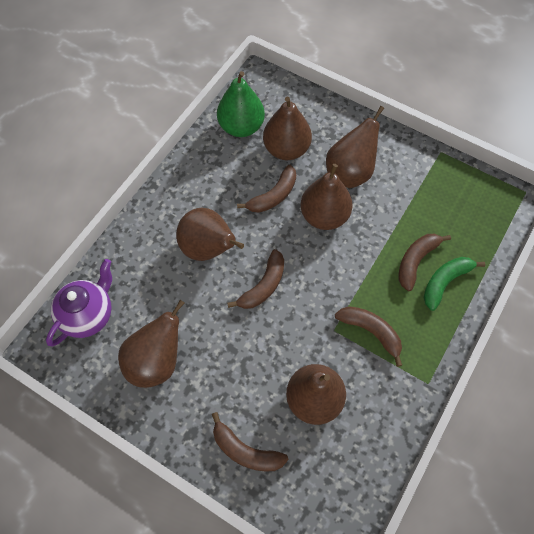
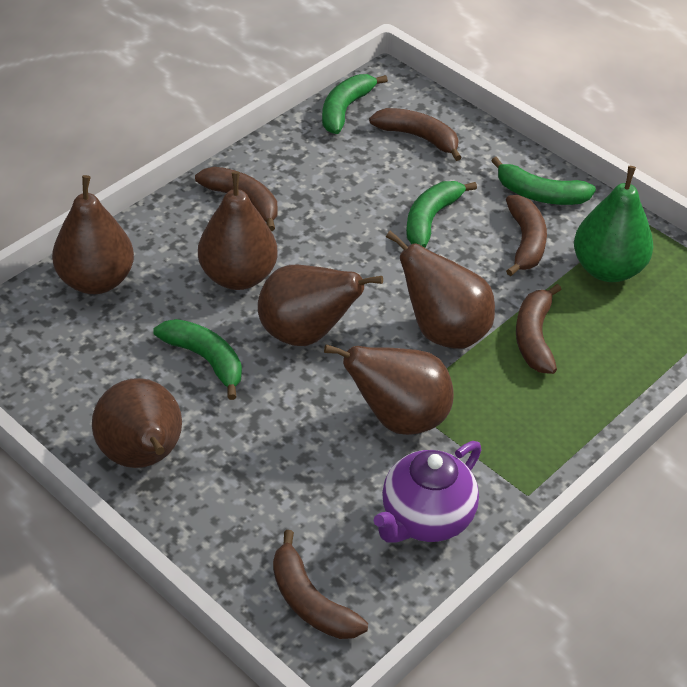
green banana: 1 -> 4

